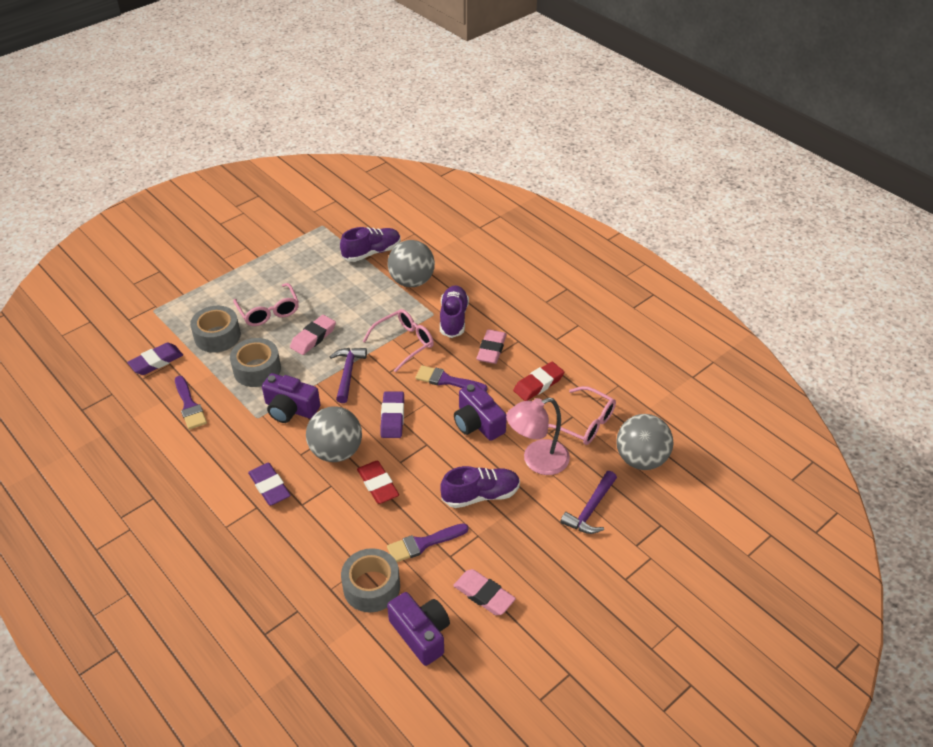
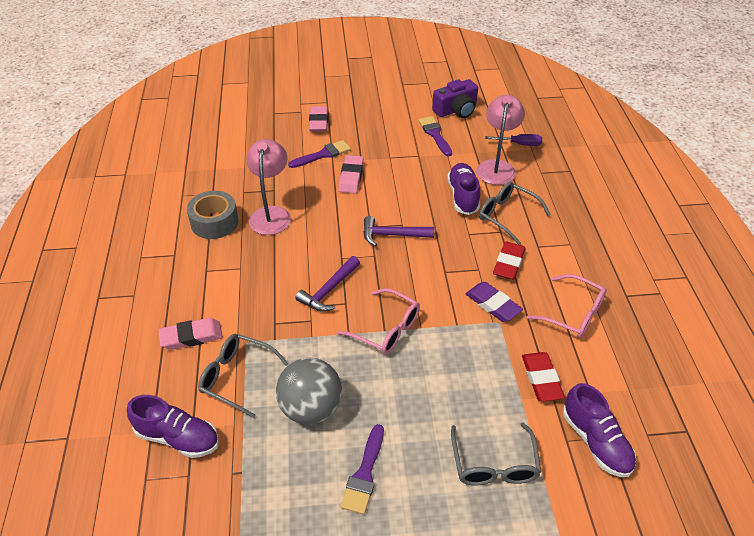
grey ball: 3 -> 1
grey glasses: 0 -> 3
grey tape: 3 -> 1
pink glasses: 3 -> 2
pink lamp: 1 -> 2
purple camera: 3 -> 1
purple eraser: 3 -> 1
purple screwdriver: 0 -> 1

